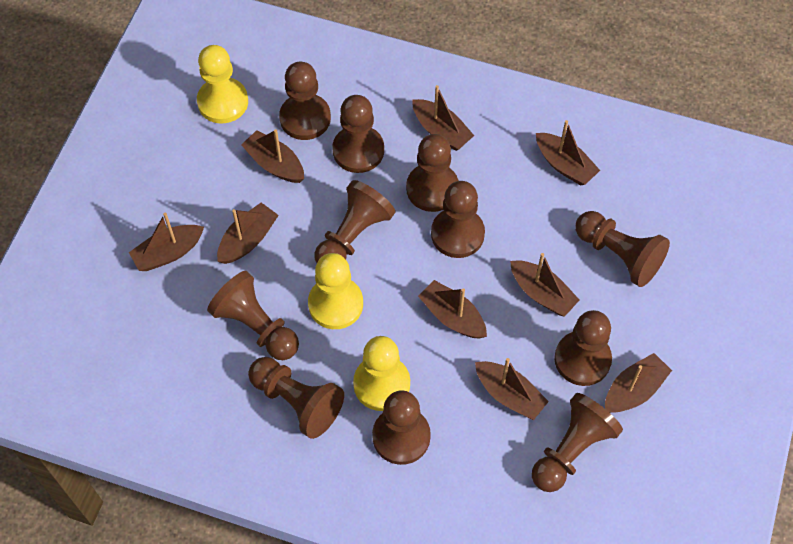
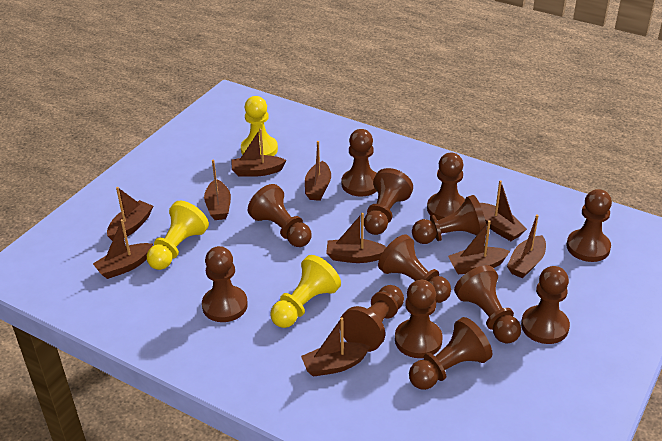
brown boat: 9 -> 10
brown pawn: 11 -> 13

